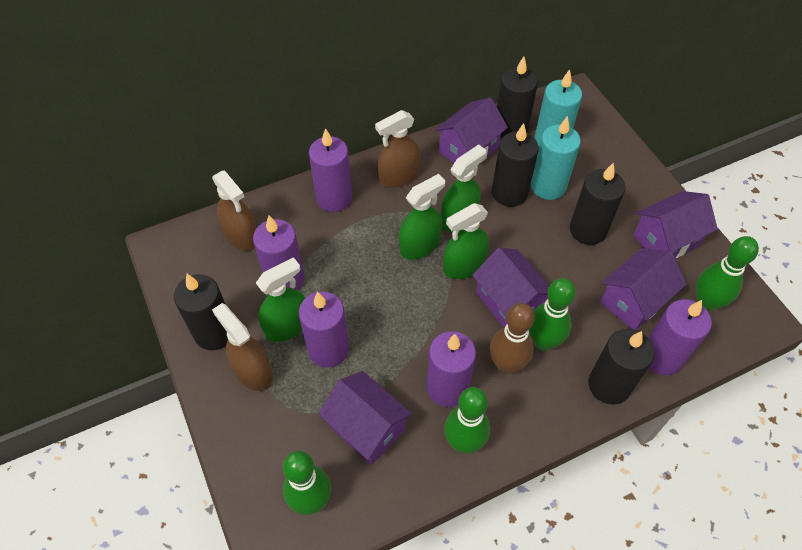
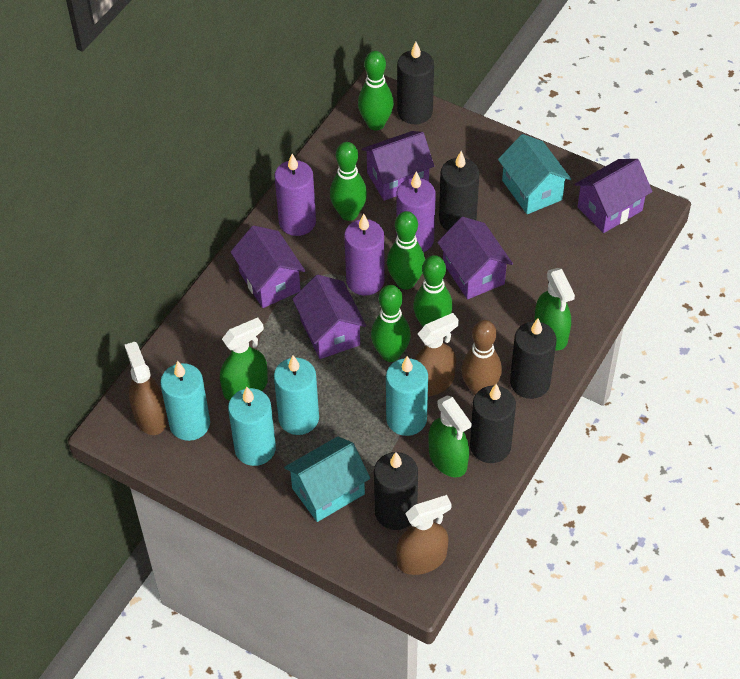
green bowling pin: 4 -> 5
green spray bottle: 4 -> 3
purple candle: 5 -> 3
turquoise candle: 2 -> 4
turquoise house: 0 -> 2

